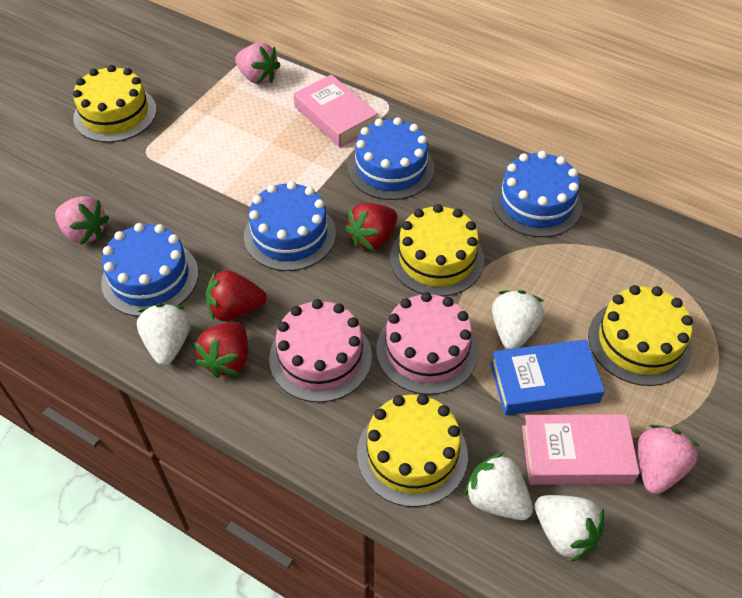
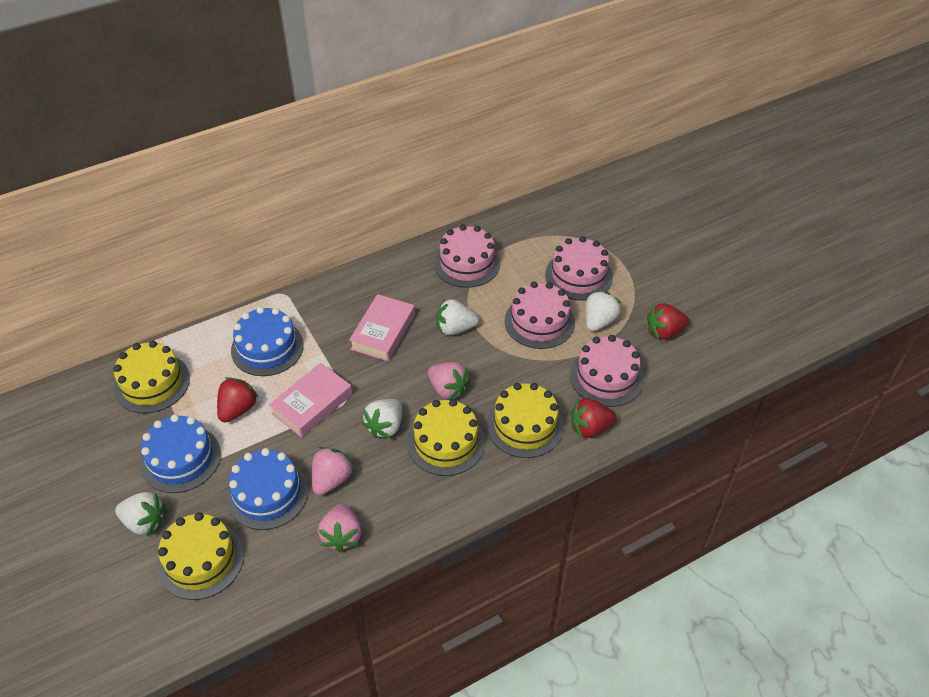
blue book: 1 -> 0
blue cake: 4 -> 3
pink cake: 2 -> 4

